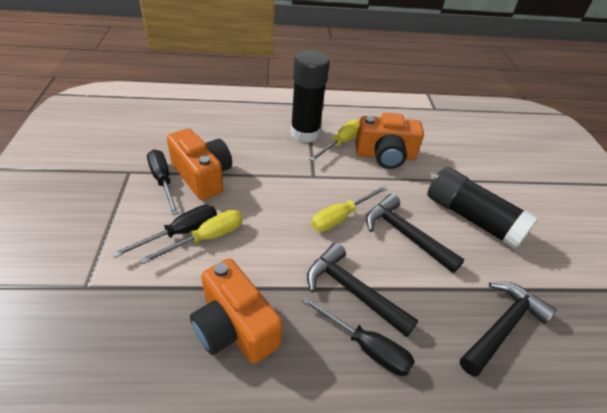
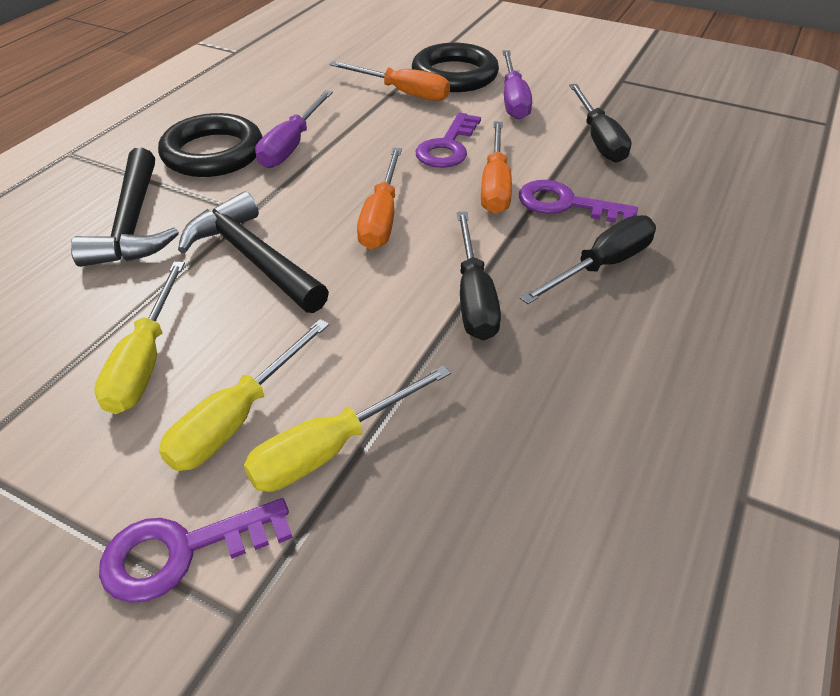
black glue stick: 2 -> 0
black hammer: 3 -> 2
black ring: 0 -> 2
orange camera: 3 -> 0
orange screwdriver: 0 -> 3
purple key: 0 -> 3
purple screwdriver: 0 -> 2

